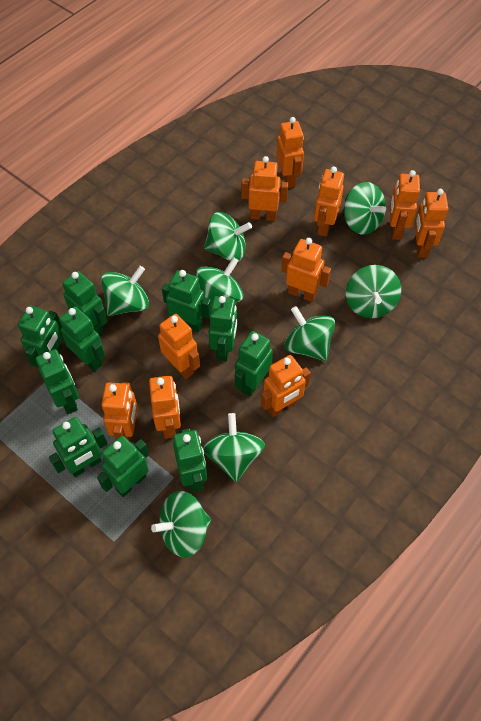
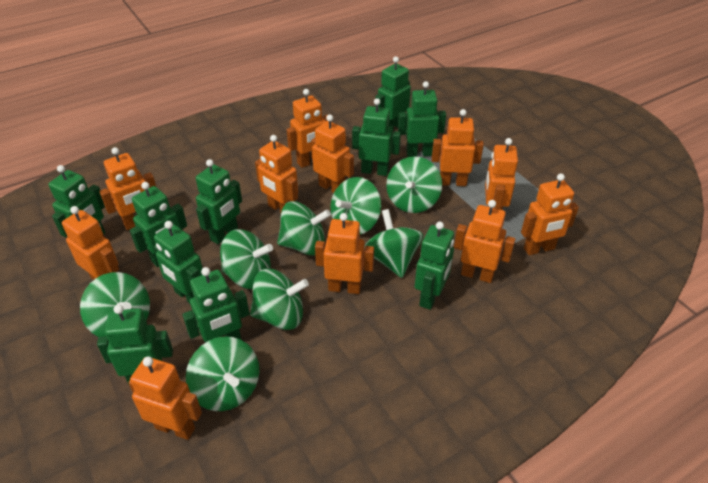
orange robot: 10 -> 11

